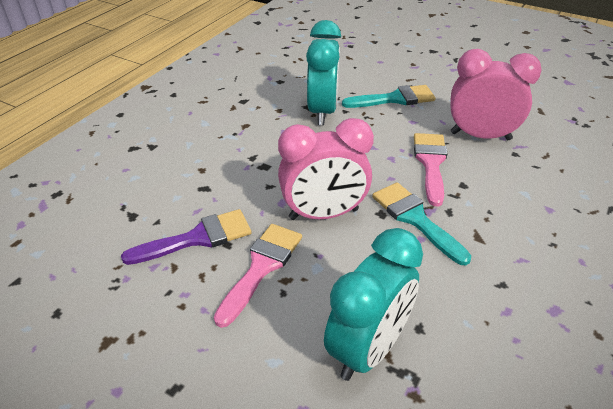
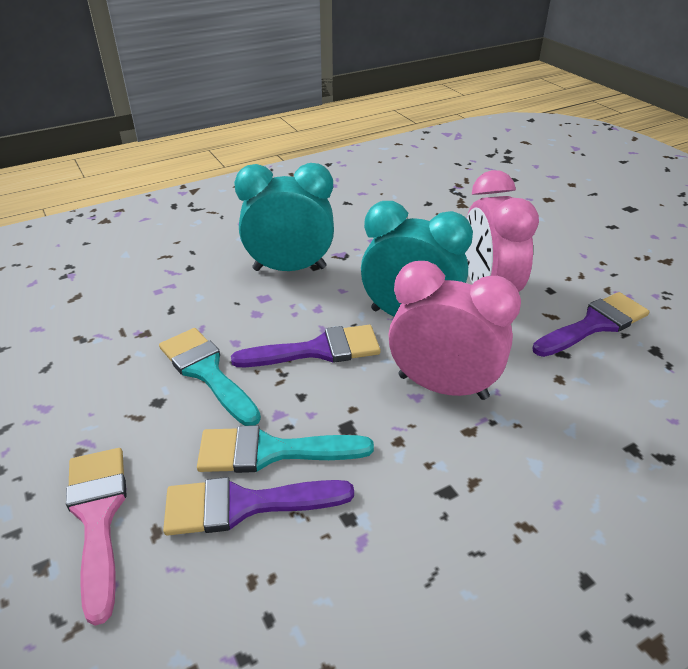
pink brush: 2 -> 1
purple brush: 1 -> 3

